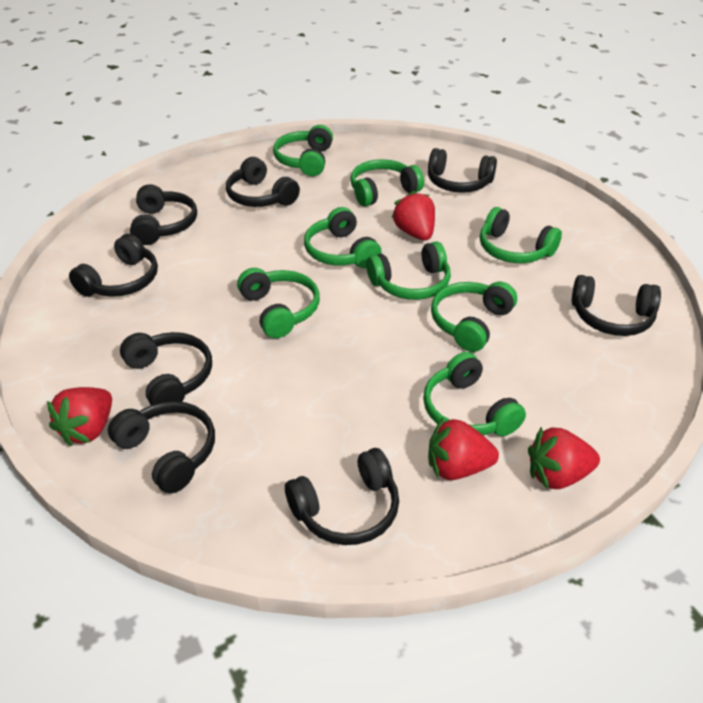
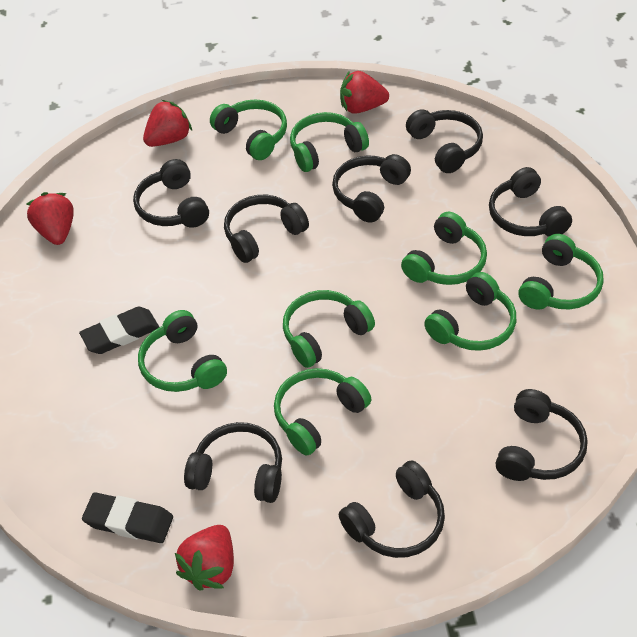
black eraser: 0 -> 2

